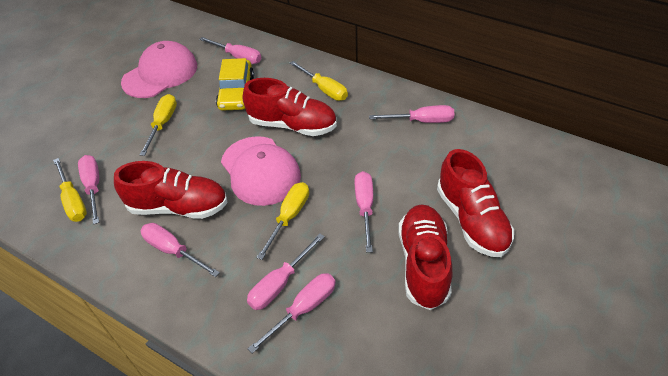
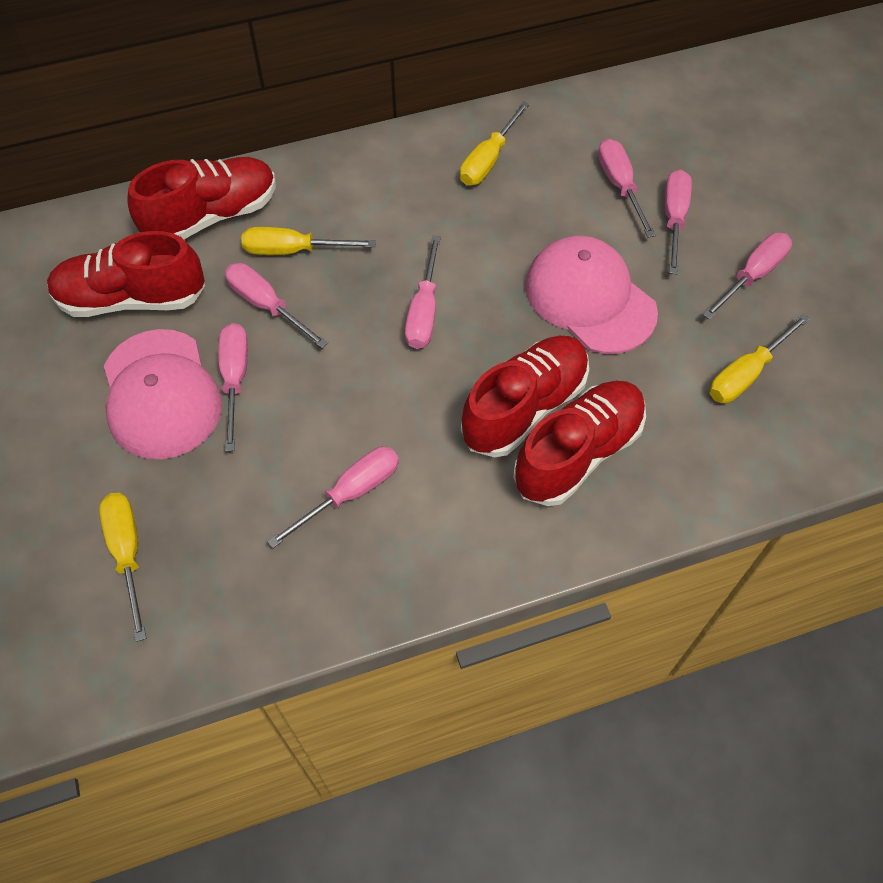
yellow car: 1 -> 0

